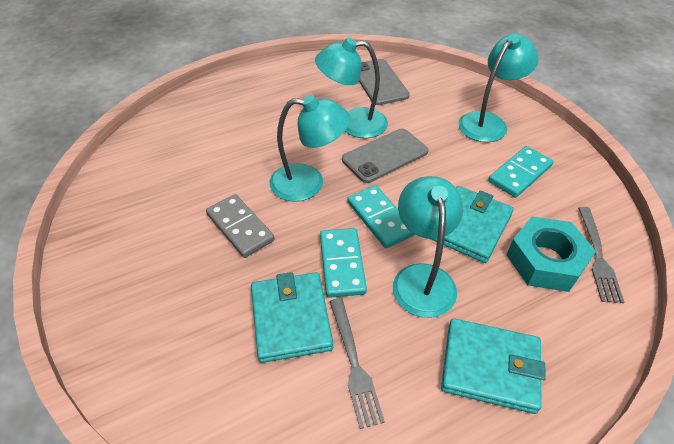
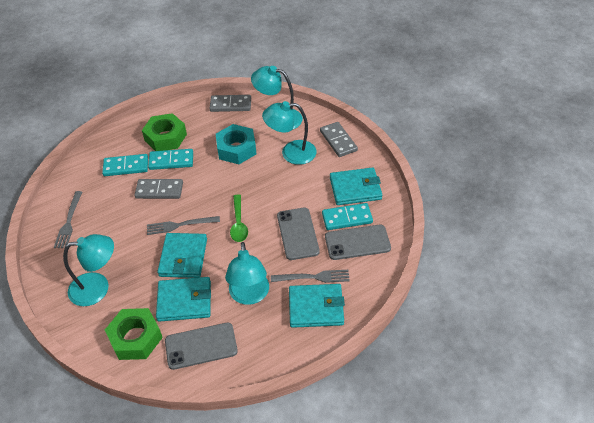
green nut: 0 -> 2
green spoon: 0 -> 1
grey domino: 1 -> 3
grey fork: 2 -> 3
grey phone: 2 -> 3
turquoise wallet: 3 -> 4

